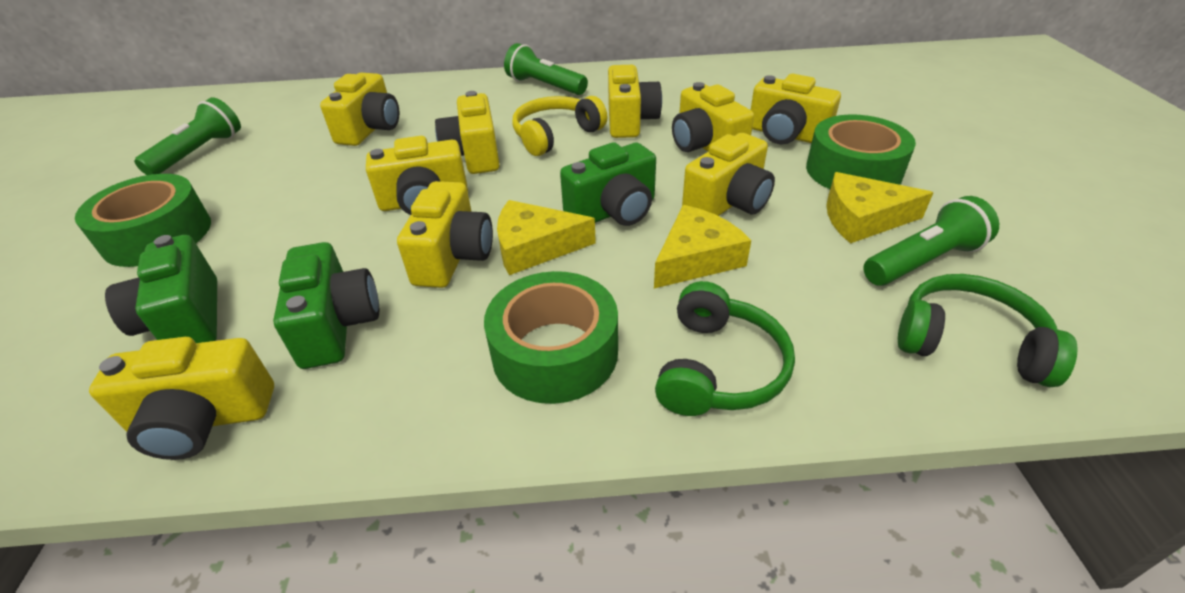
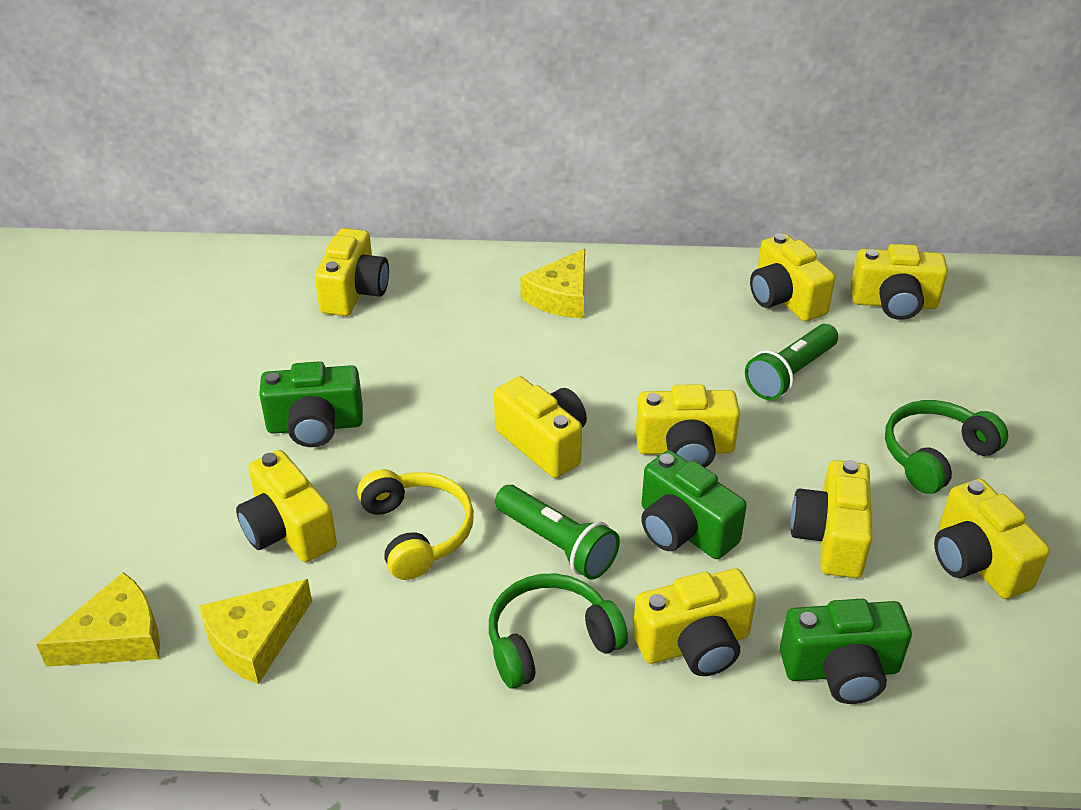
green flashlight: 3 -> 2
green tape: 3 -> 0

